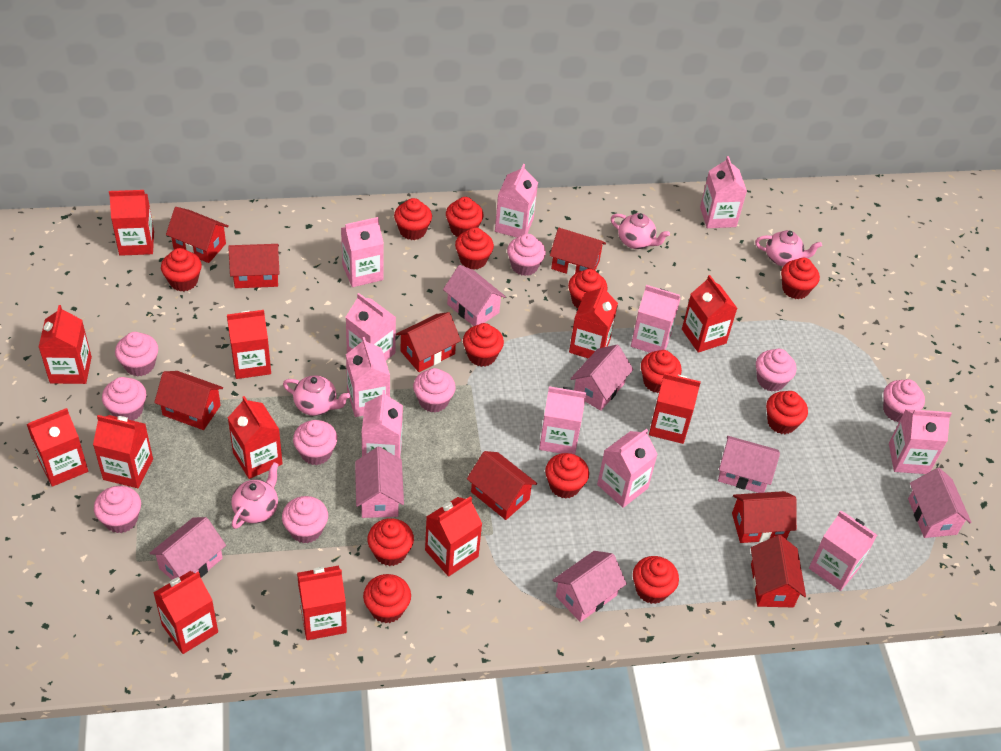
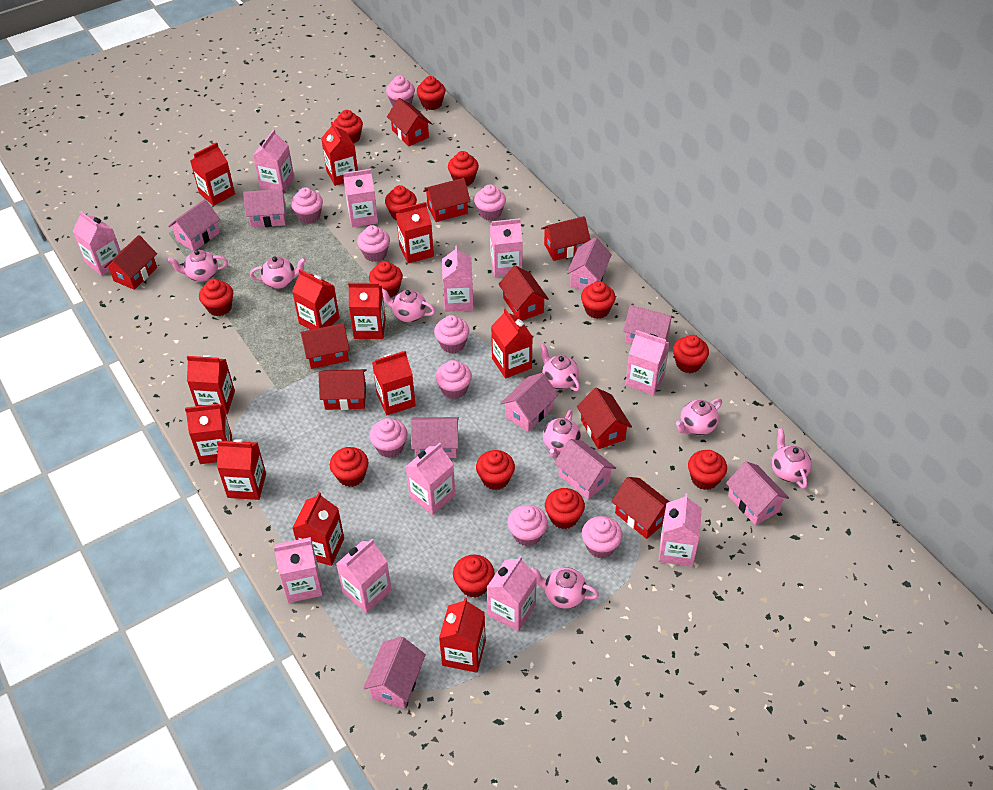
pink house: 7 -> 9
pink teapot: 4 -> 8
red house: 8 -> 9

